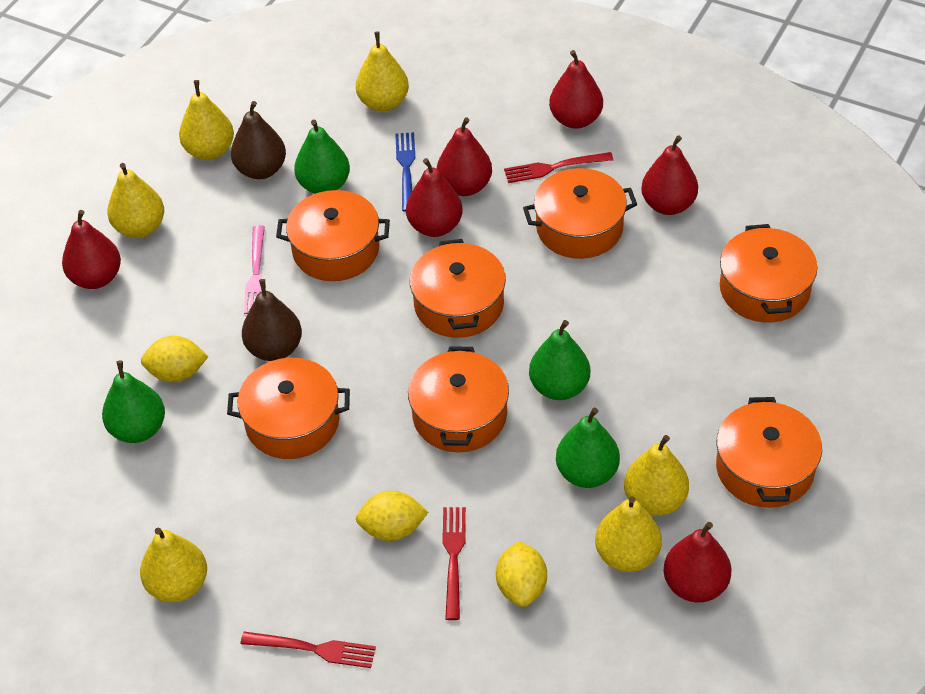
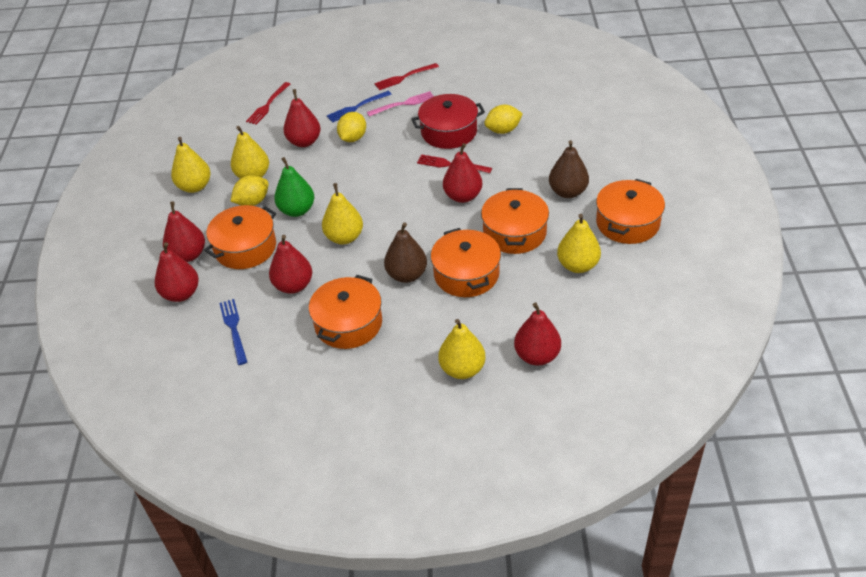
blue fork: 1 -> 2
green pear: 4 -> 1
orange pot: 7 -> 5
red pot: 0 -> 1
yellow pear: 6 -> 5

